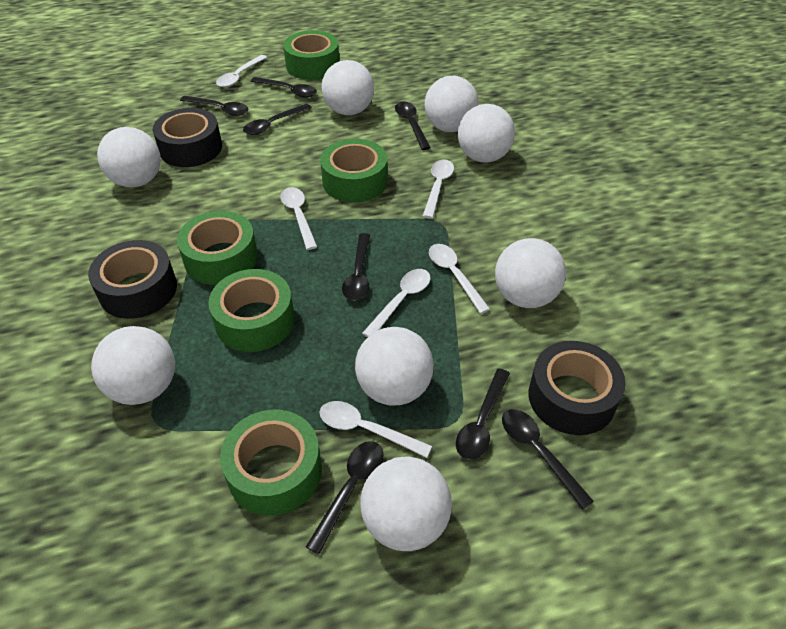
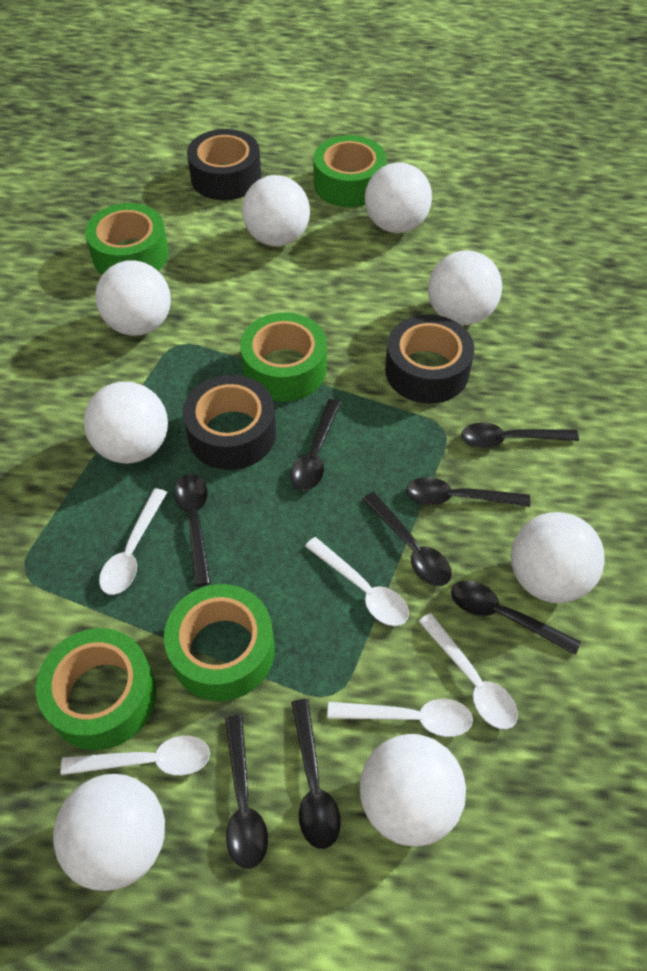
white spoon: 6 -> 5

